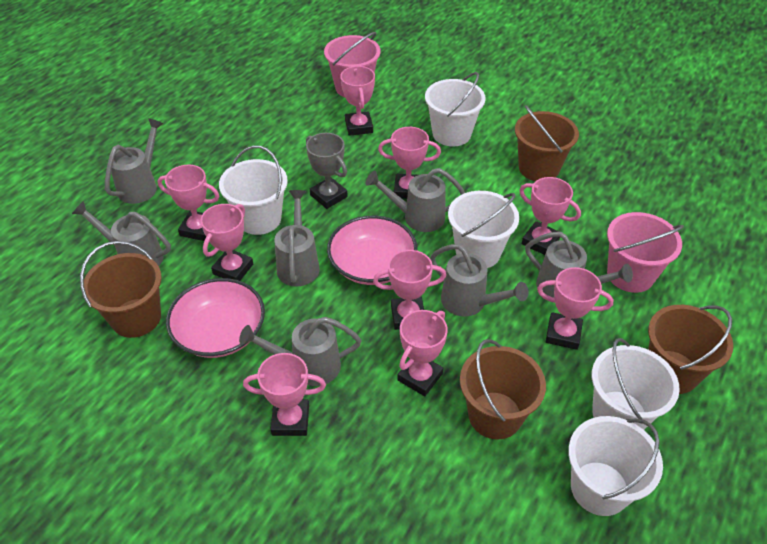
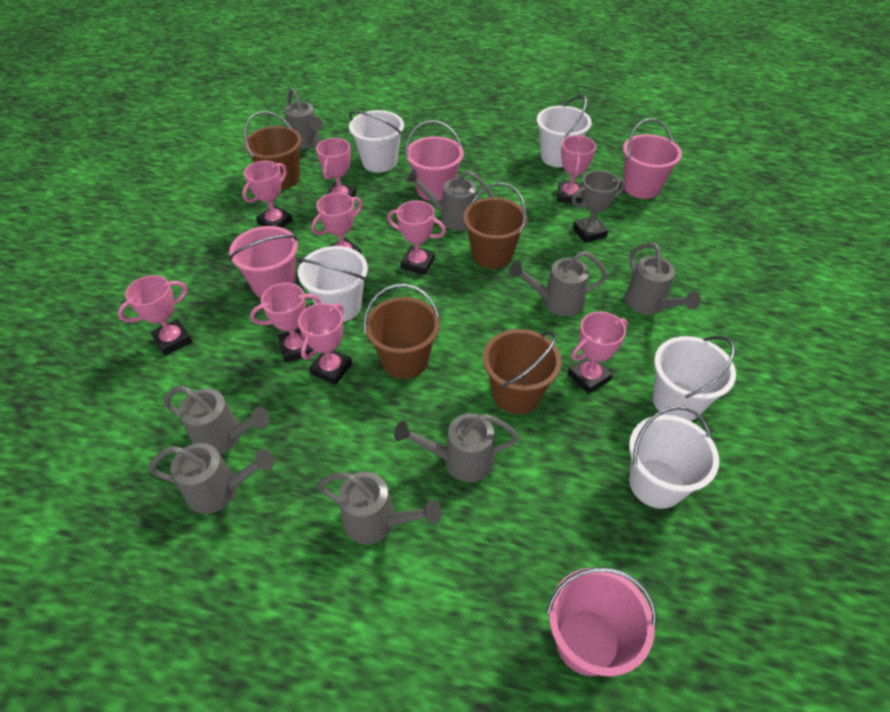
grey watering can: 7 -> 8
pink bowl: 2 -> 0
pink bucket: 2 -> 4

